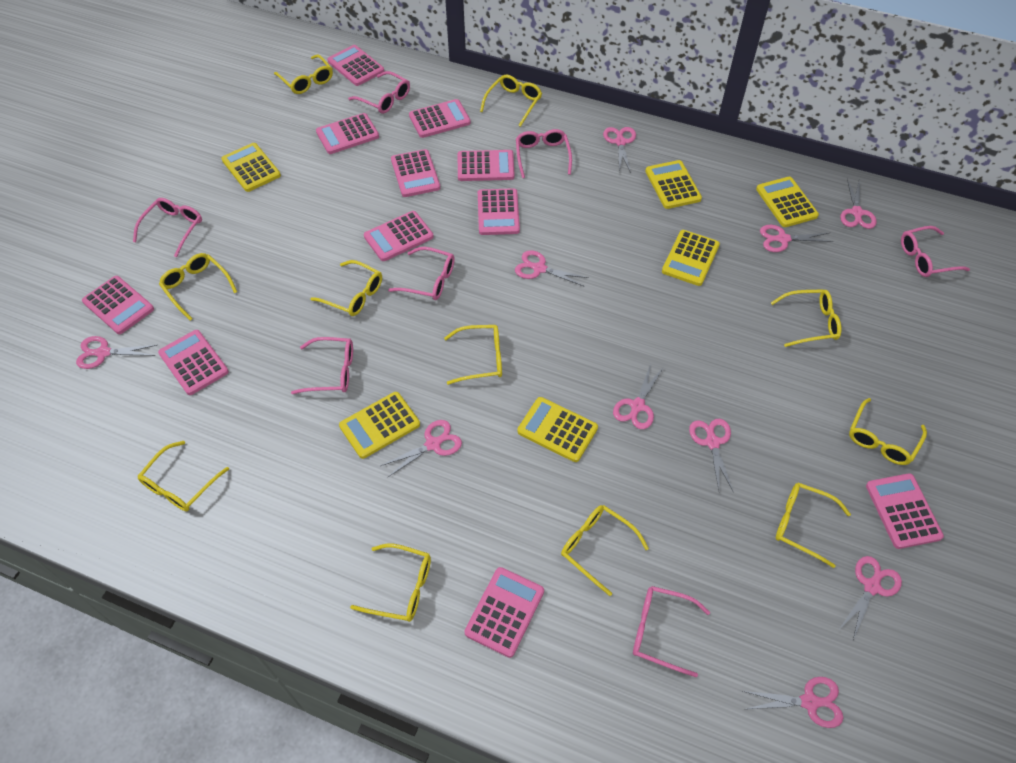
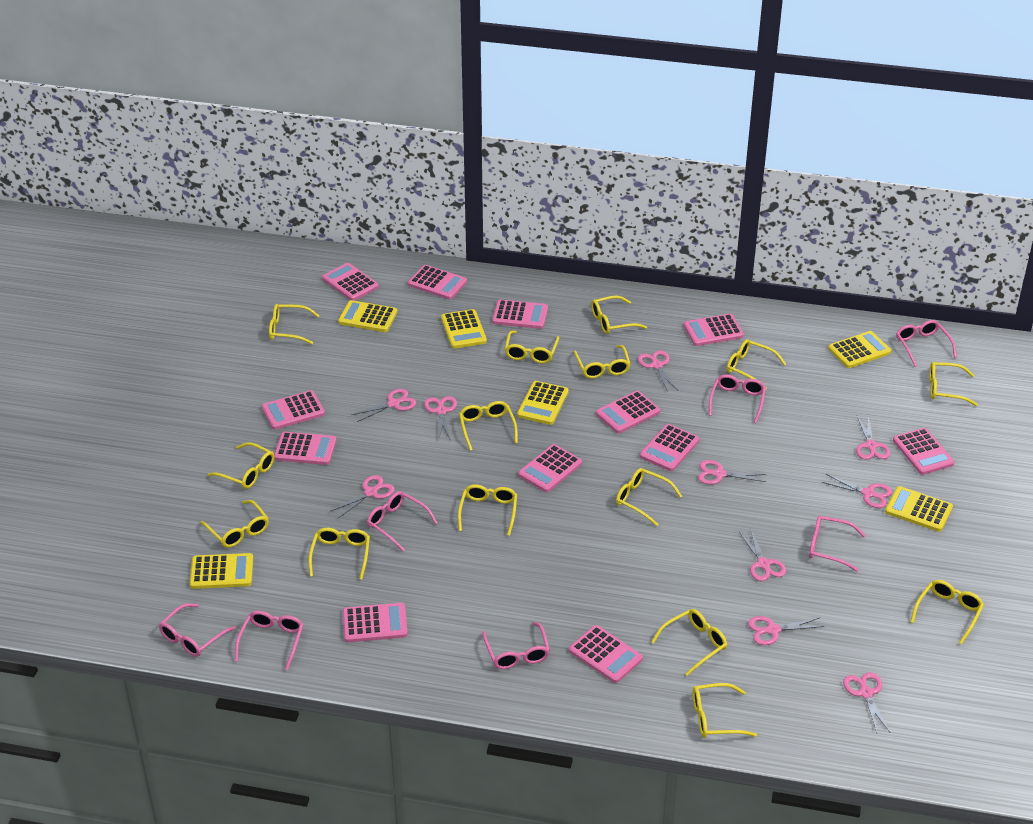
pink calculator: 11 -> 12
yellow glasses: 11 -> 15

